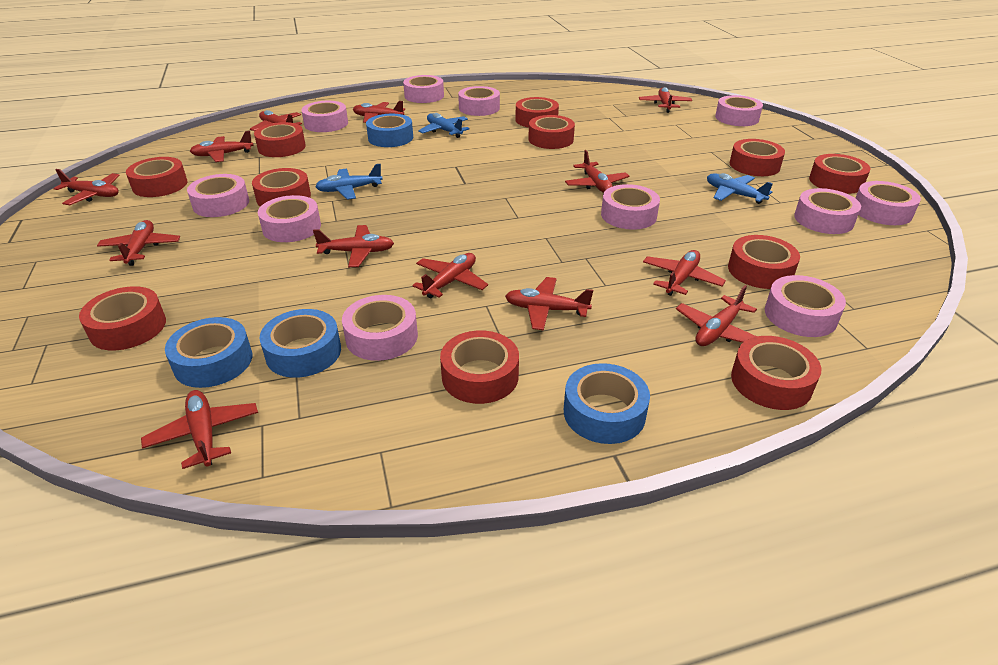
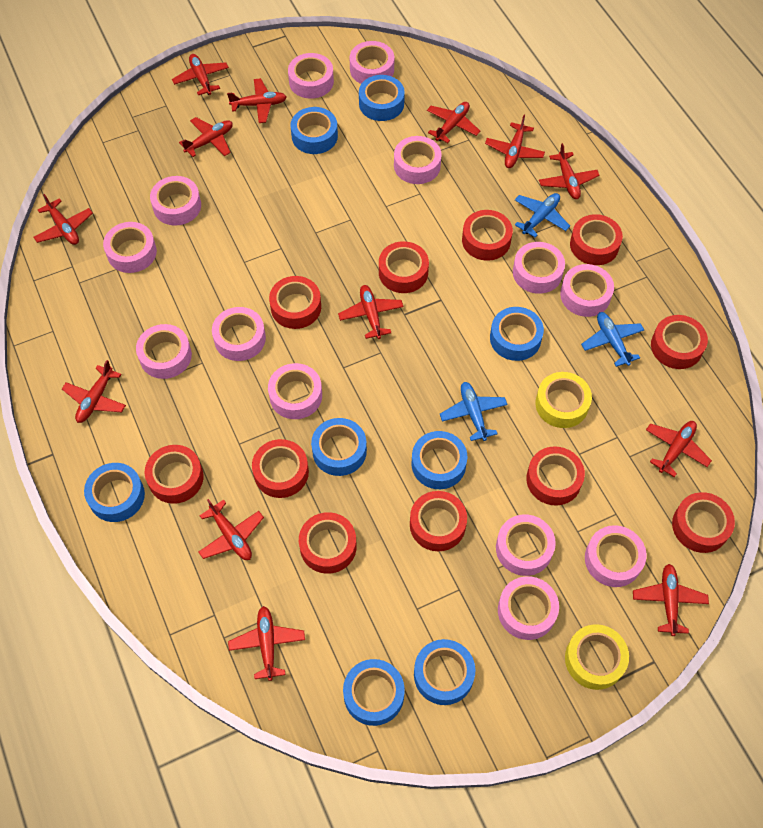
blue tape: 4 -> 8
pink tape: 11 -> 13
yellow tape: 0 -> 2

